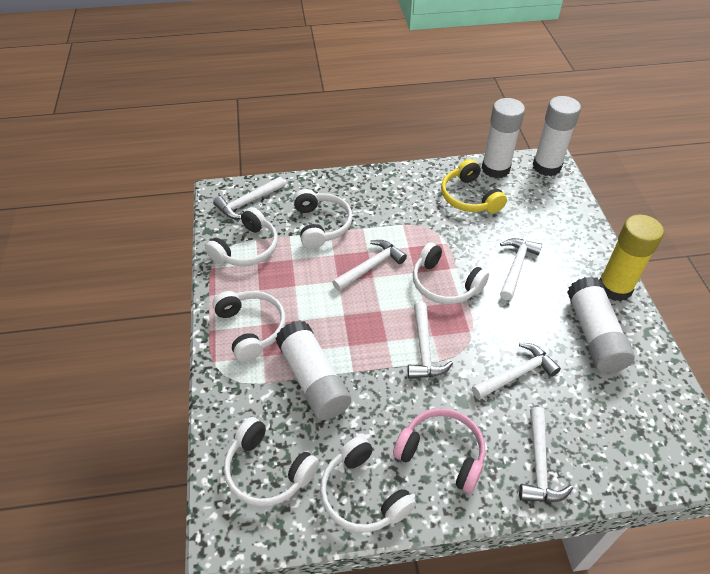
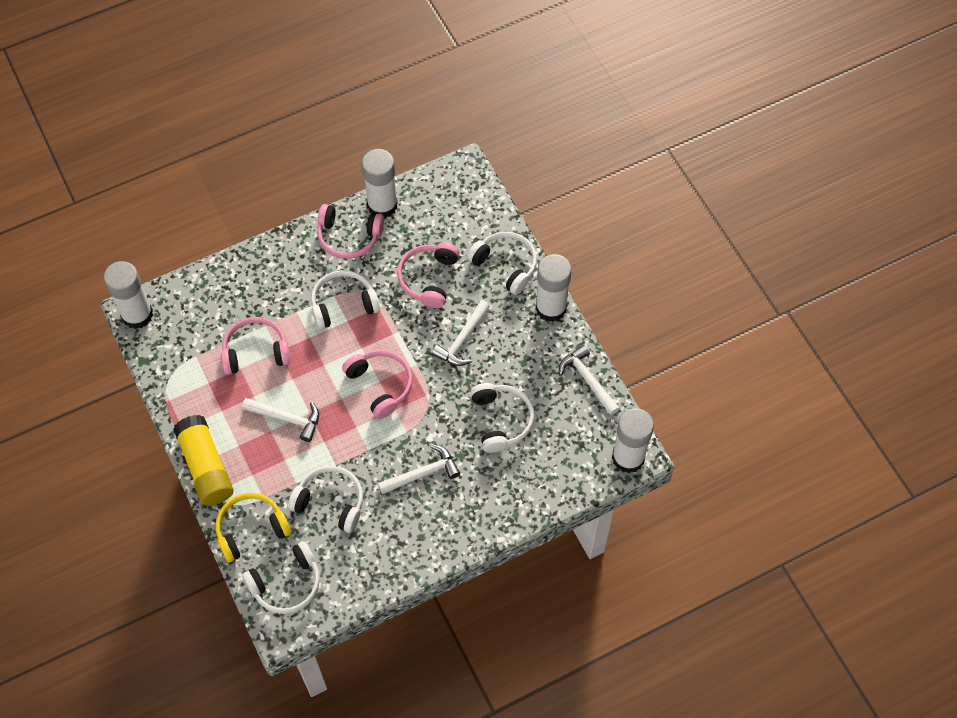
pink headphones: 1 -> 4
white hammer: 6 -> 4
white headphones: 6 -> 5

